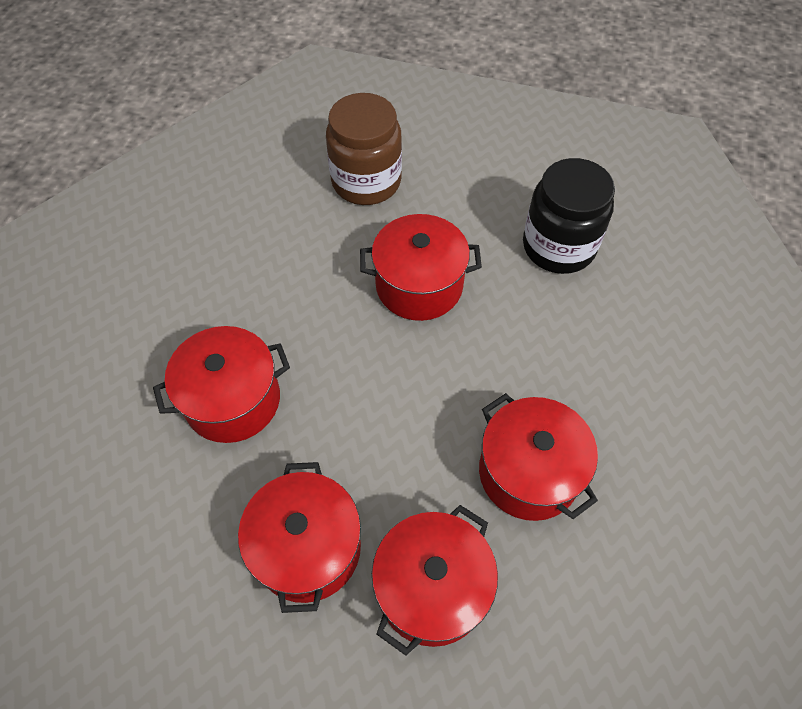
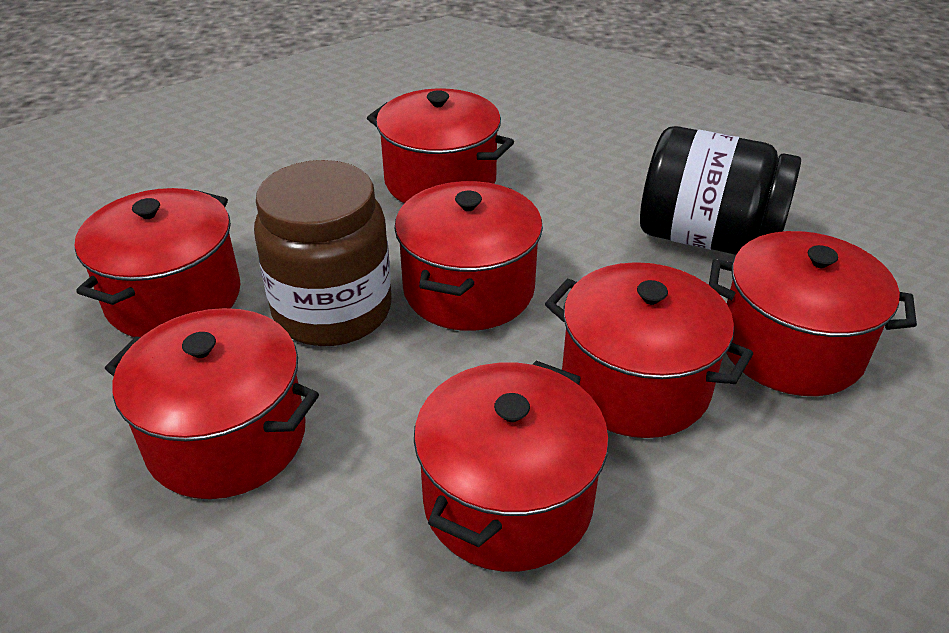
red pot: 5 -> 7

